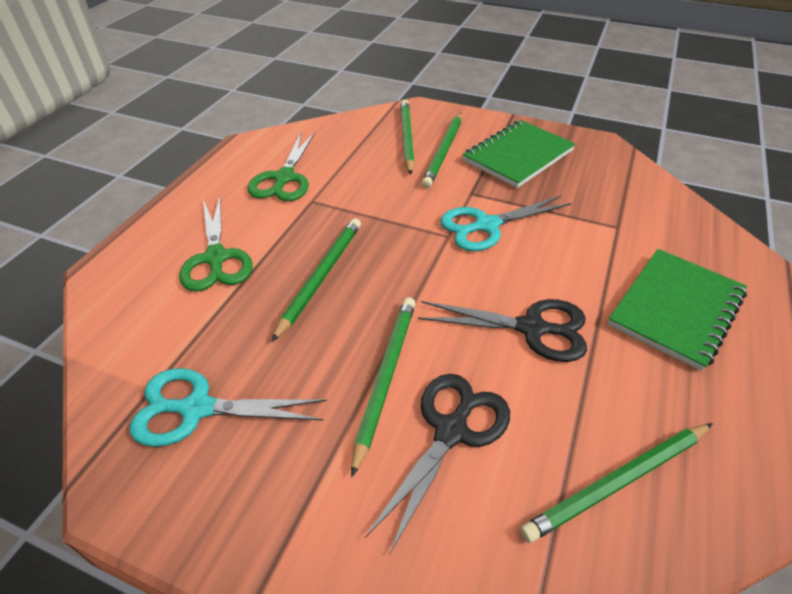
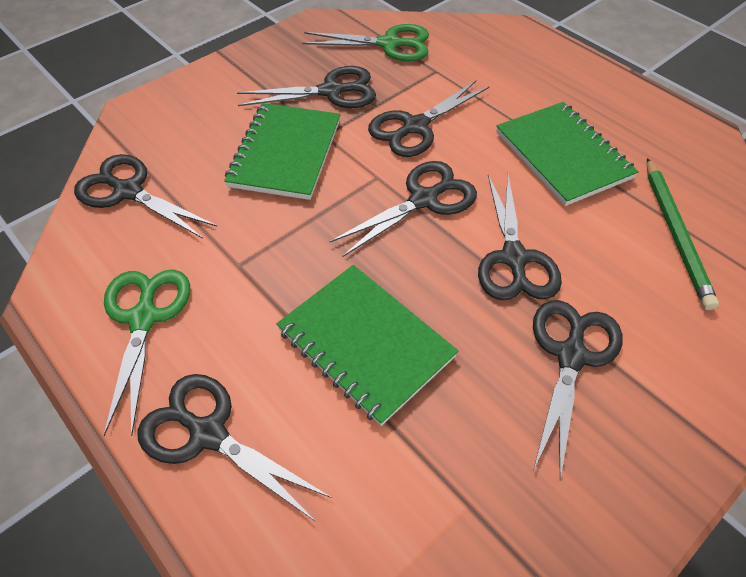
black scissors: 2 -> 7
green notebook: 2 -> 3
green pencil: 5 -> 1
turquoise scissors: 2 -> 0

